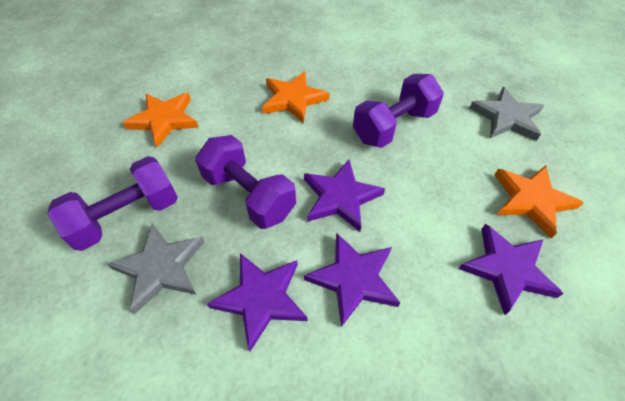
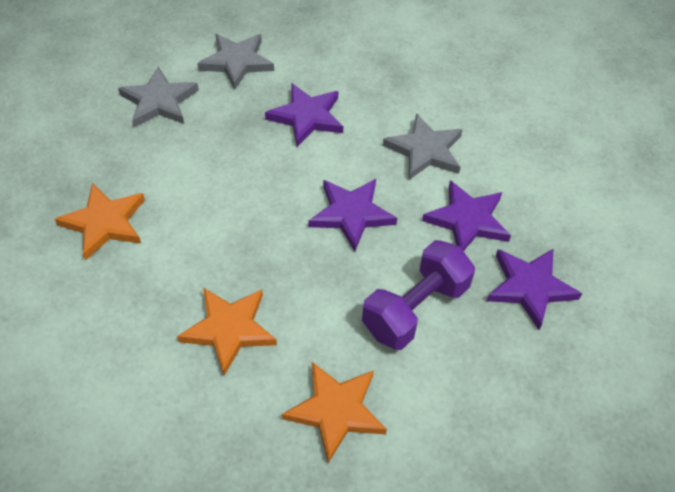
grey star: 2 -> 3
purple dumbbell: 3 -> 1

